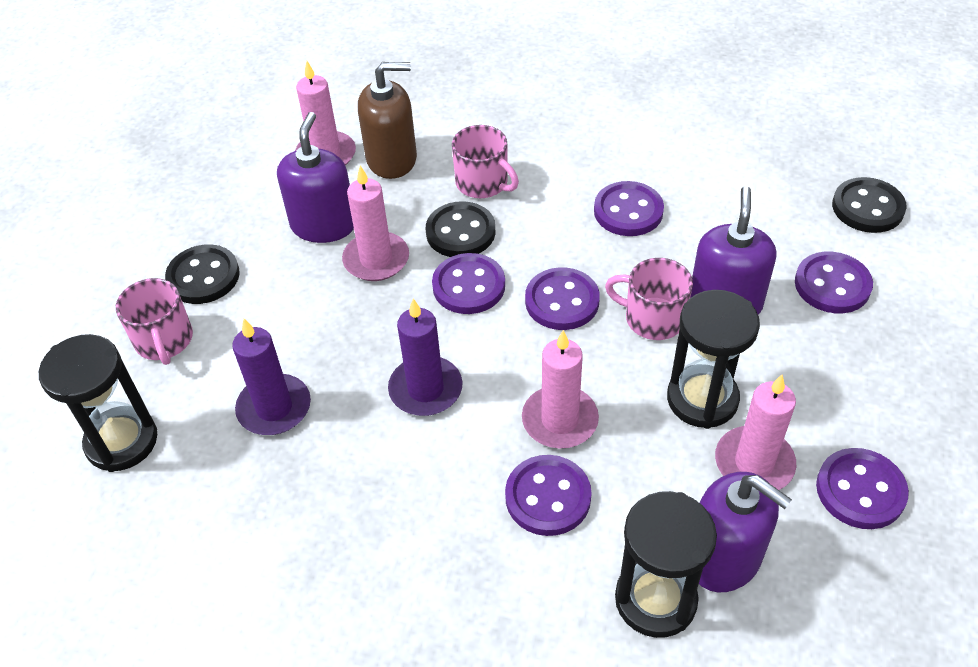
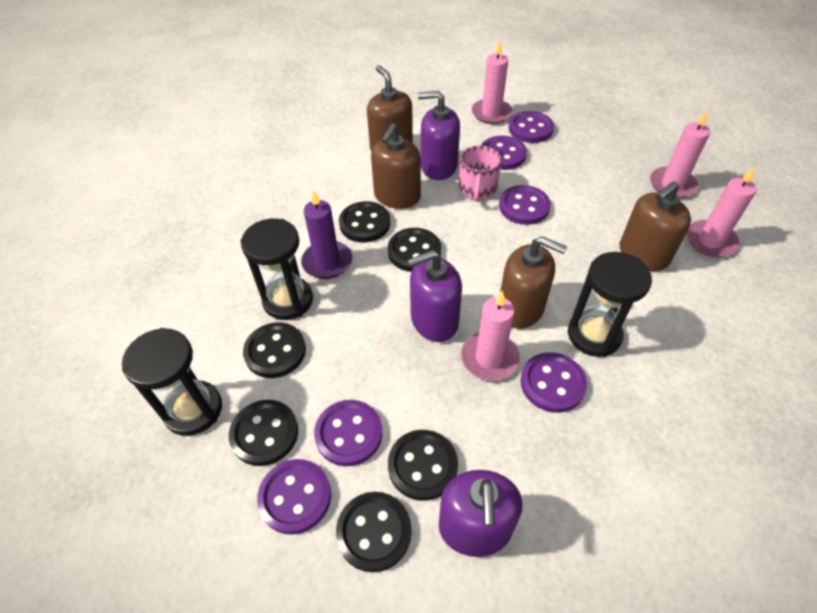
black button: 3 -> 6
brown soap dispenser: 1 -> 4
pink mug: 3 -> 1
purple candle: 2 -> 1

